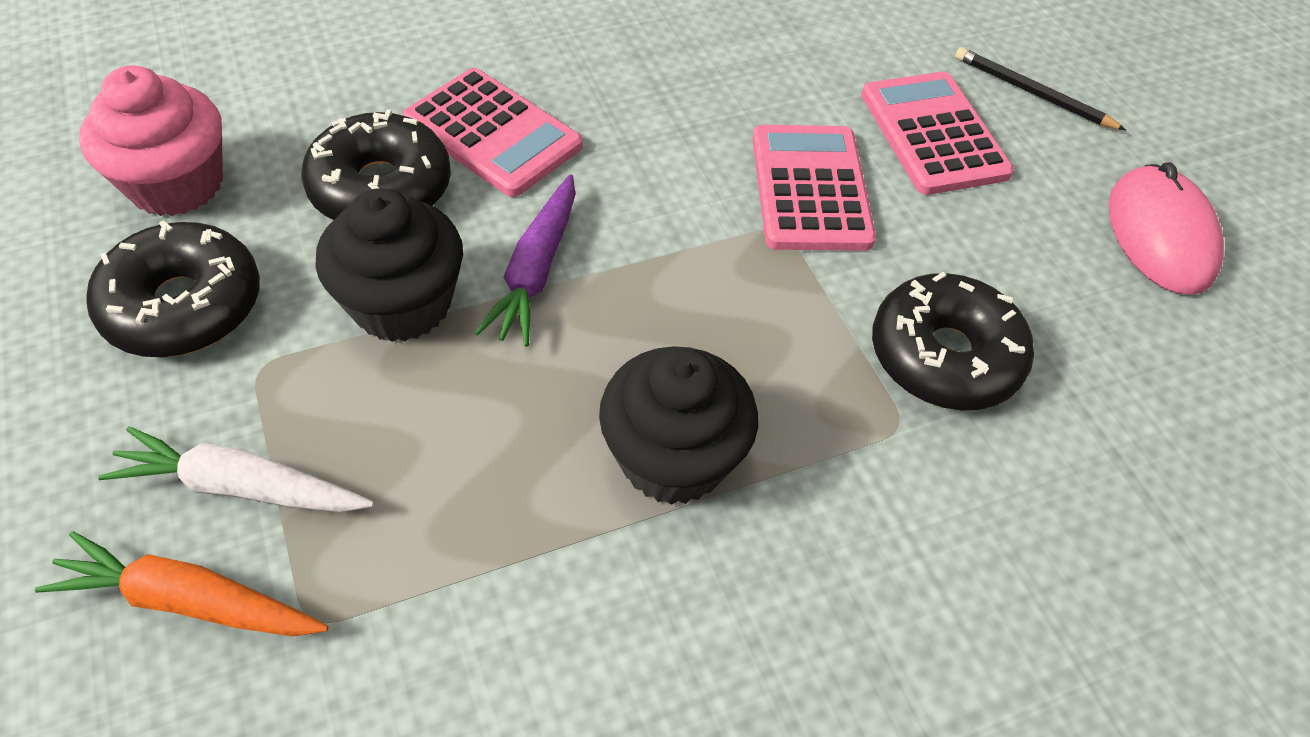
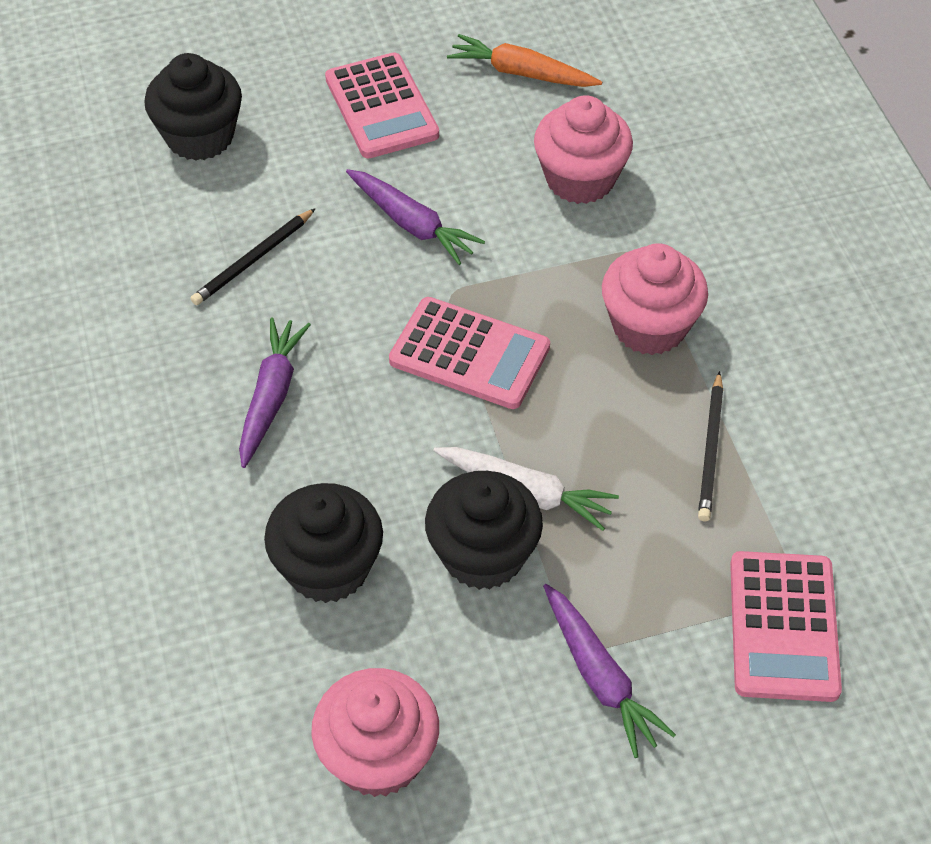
black cupcake: 2 -> 3
black donut: 3 -> 0
black pencil: 1 -> 2
pink cupcake: 1 -> 3
pink mouse: 1 -> 0
purple carrot: 1 -> 3

